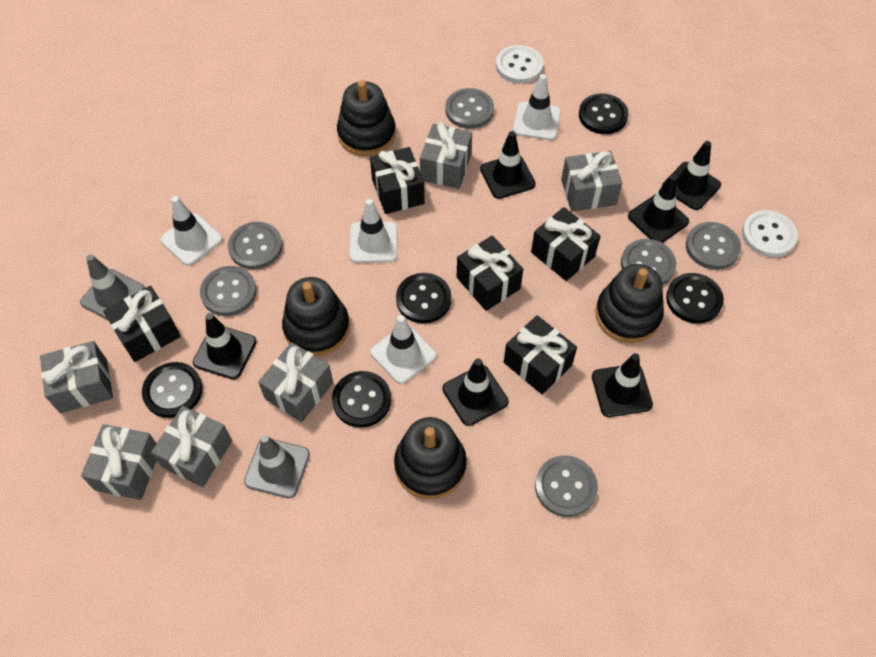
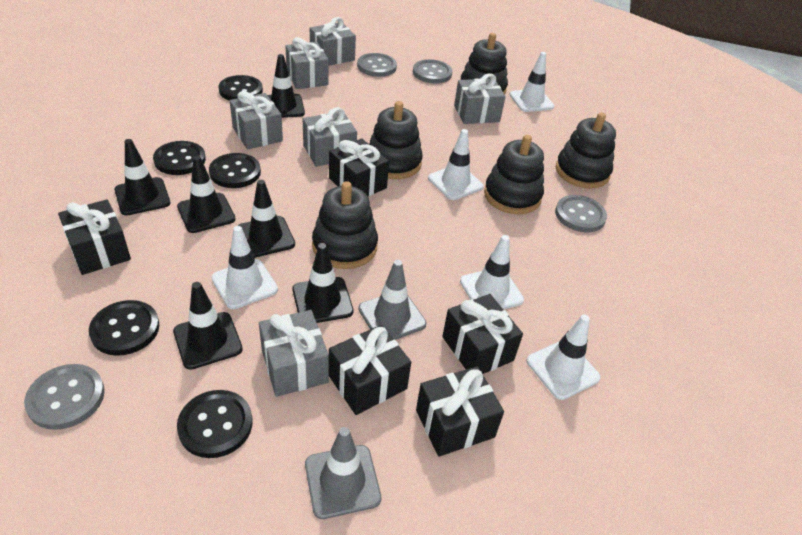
black stacking toy: 4 -> 5
grey button: 6 -> 4
white button: 2 -> 0
white traffic cone: 4 -> 5

